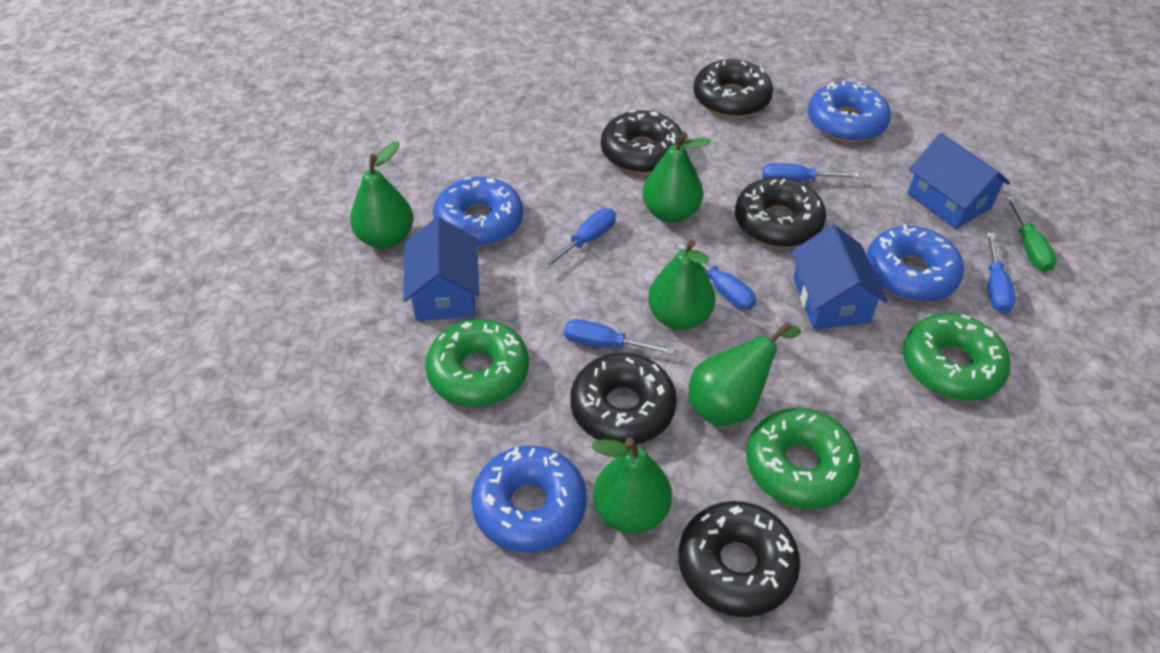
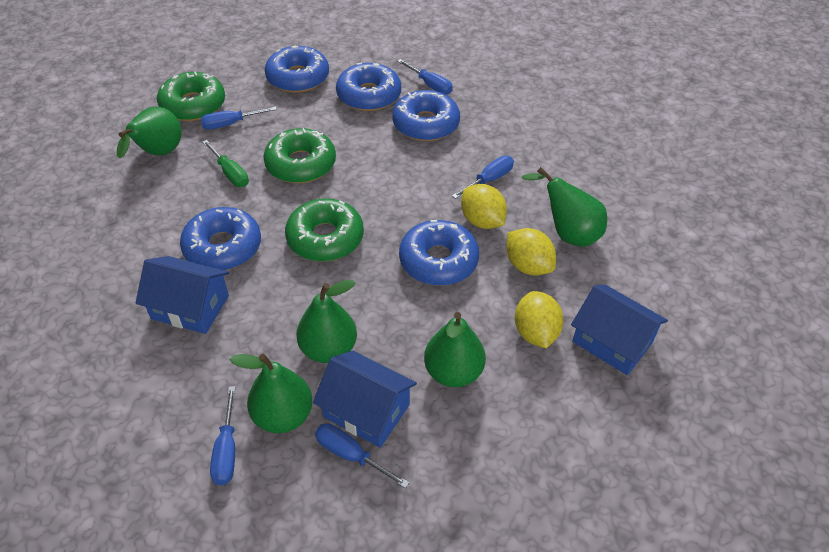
black donut: 5 -> 0
blue donut: 4 -> 5
yellow lemon: 0 -> 3

